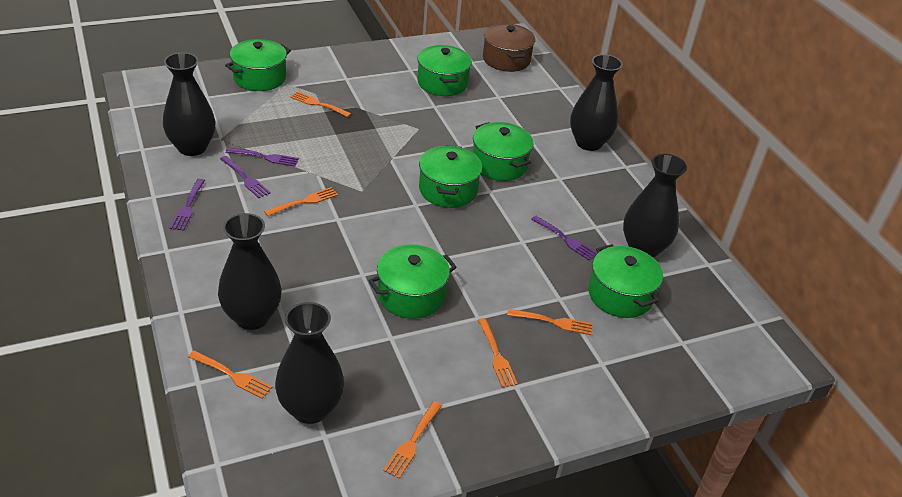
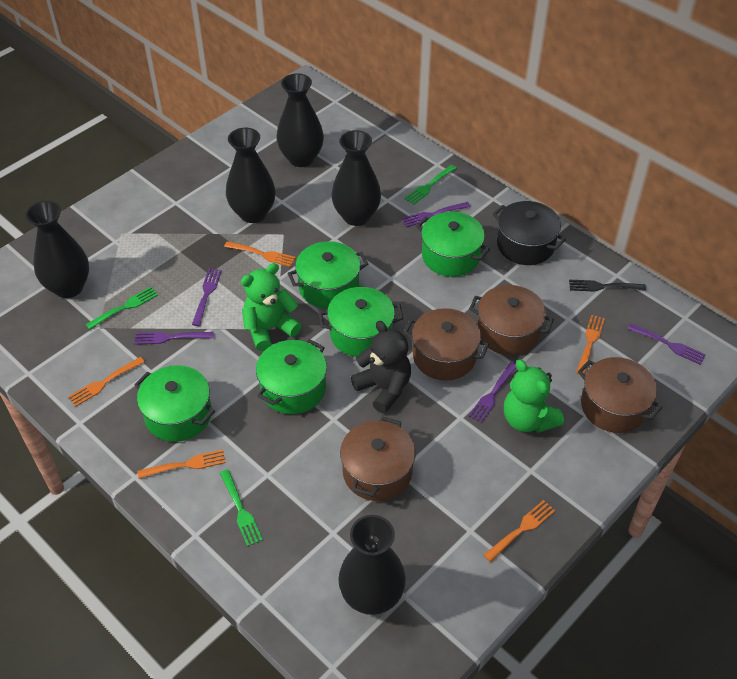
black fork: 0 -> 1
black pot: 0 -> 1
black teddy bear: 0 -> 1
brown pot: 1 -> 4
green fork: 0 -> 3
green pot: 6 -> 5
green teddy bear: 0 -> 2
orange fork: 6 -> 5
purple fork: 4 -> 5

